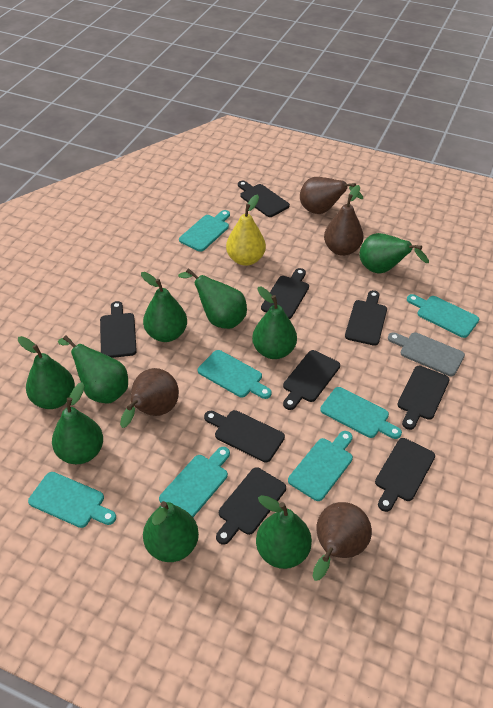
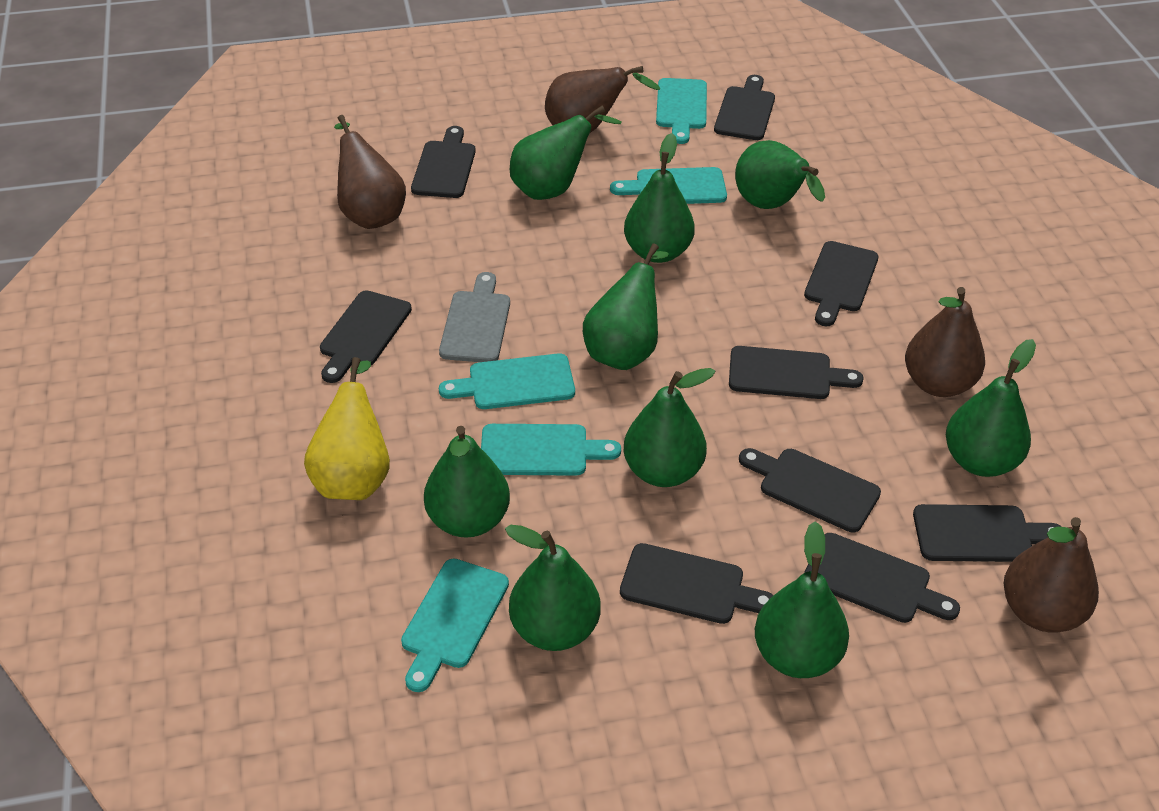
turquoise cutting board: 7 -> 5

